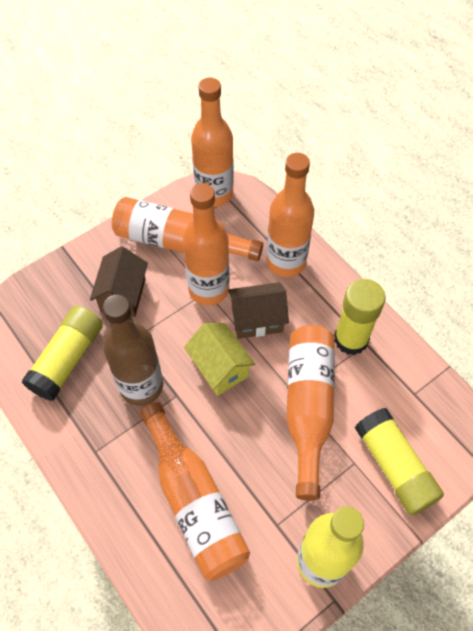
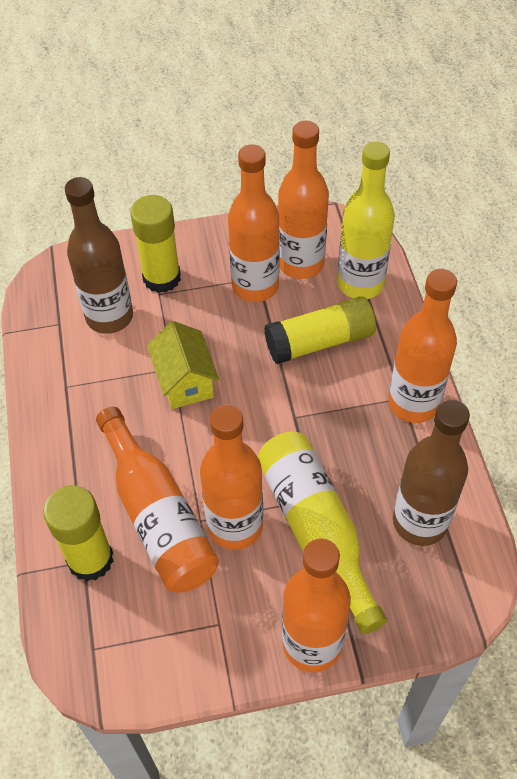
brown bottle: 1 -> 2
brown house: 2 -> 0
yellow bottle: 1 -> 2

